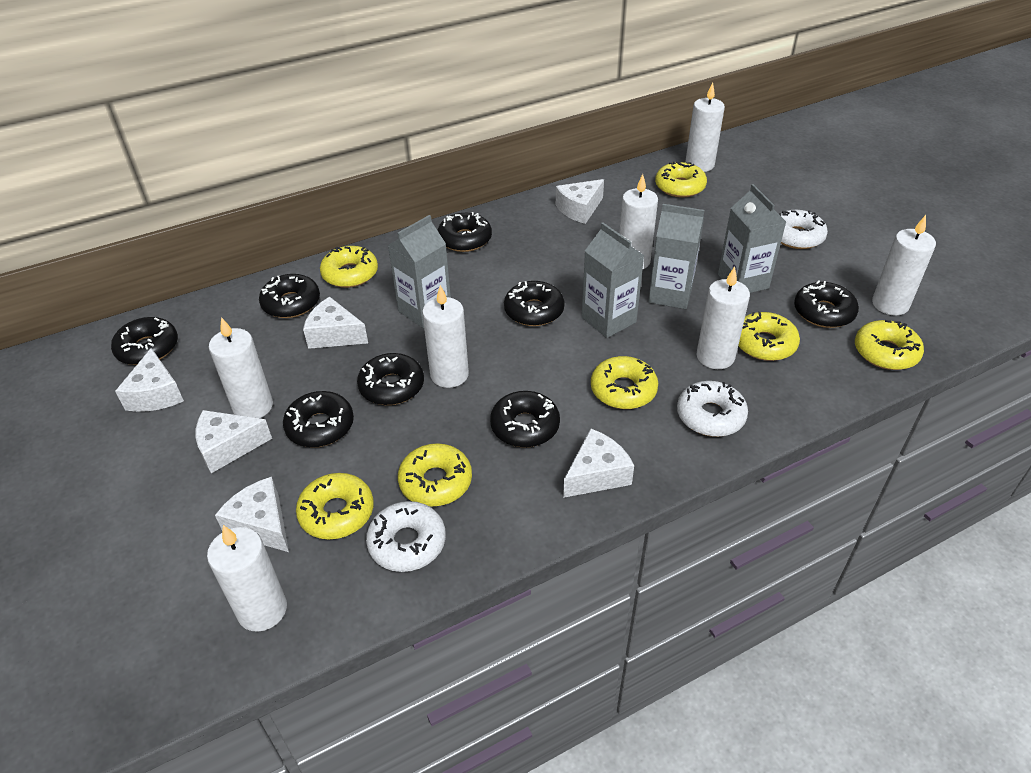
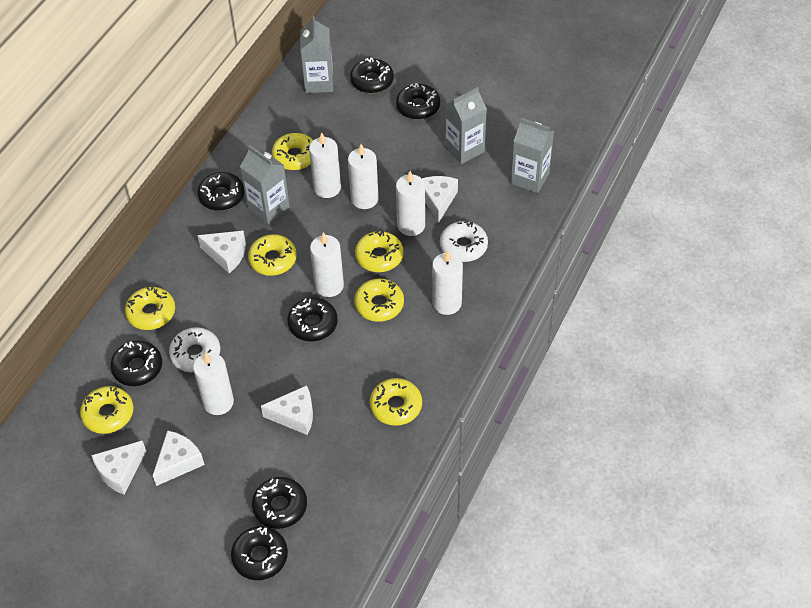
black donut: 8 -> 7
white candle: 7 -> 6
white cheese: 6 -> 5
white donut: 3 -> 2

